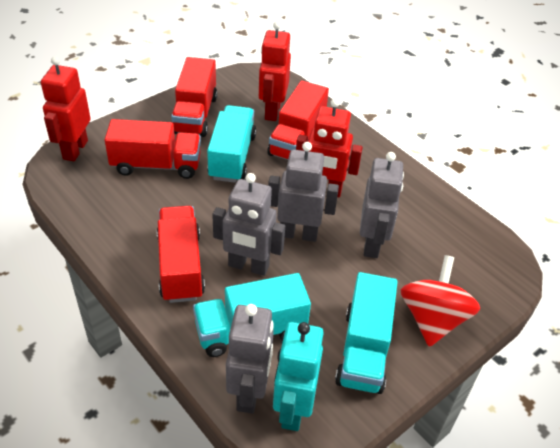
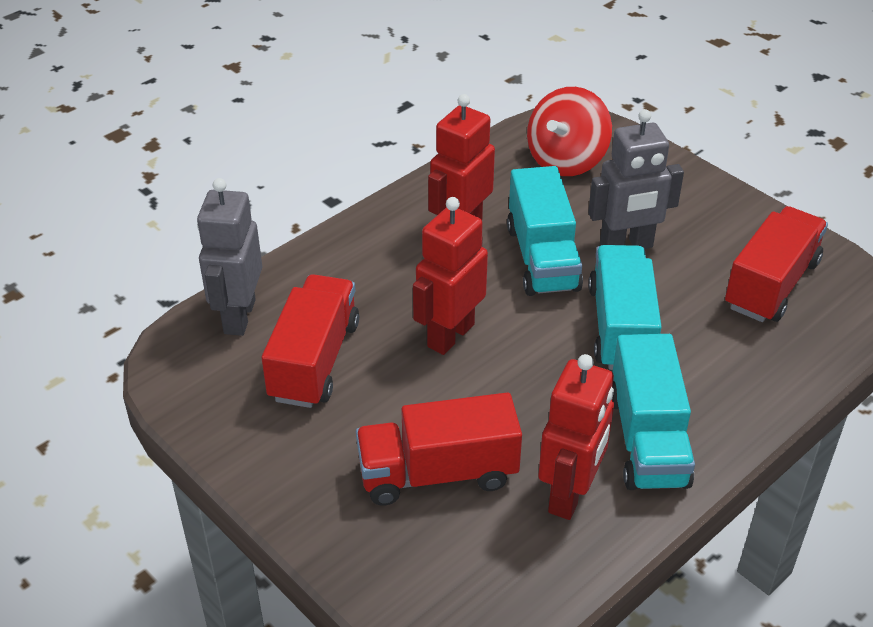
grey robot: 4 -> 2
red truck: 4 -> 3
turquoise robot: 1 -> 0

